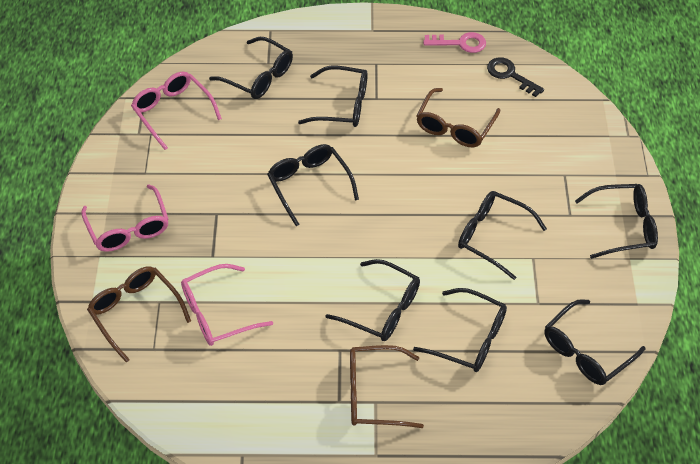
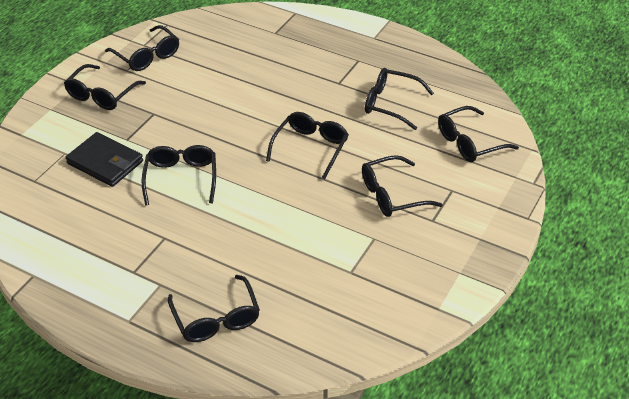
black key: 1 -> 0
black wallet: 0 -> 1
brown glasses: 3 -> 0
pink glasses: 3 -> 0
pink key: 1 -> 0

